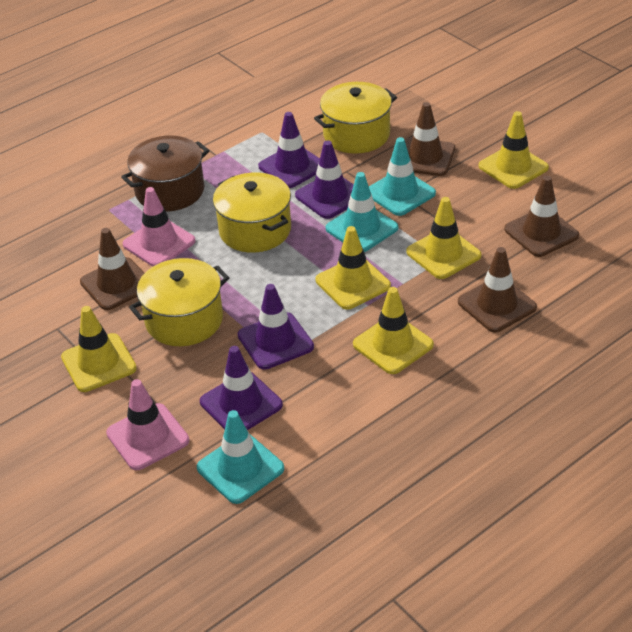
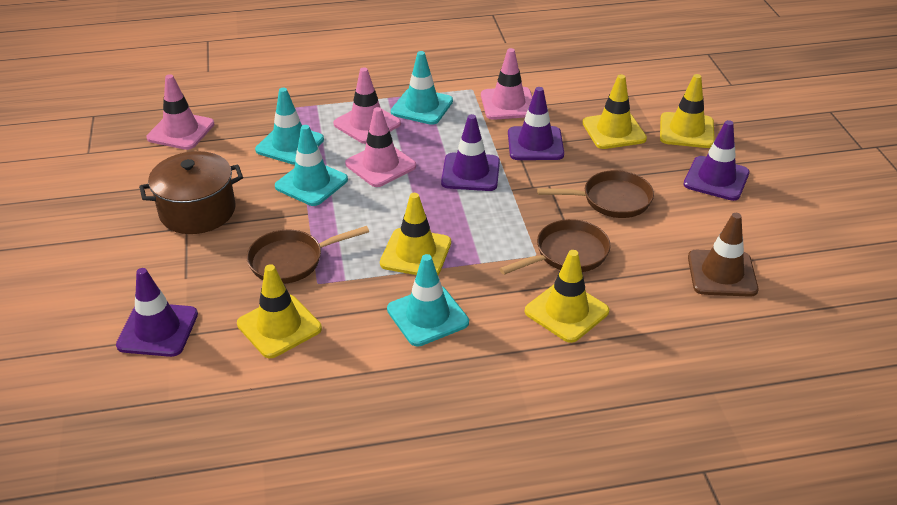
brown pan: 0 -> 3
brown traffic cone: 4 -> 1
pink traffic cone: 2 -> 4
turquoise traffic cone: 3 -> 4
yellow pot: 3 -> 0

